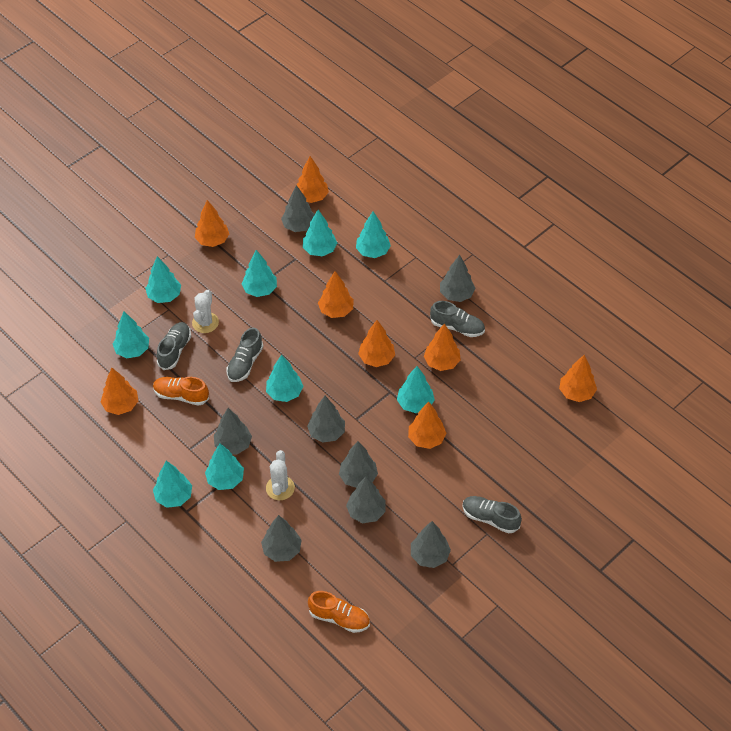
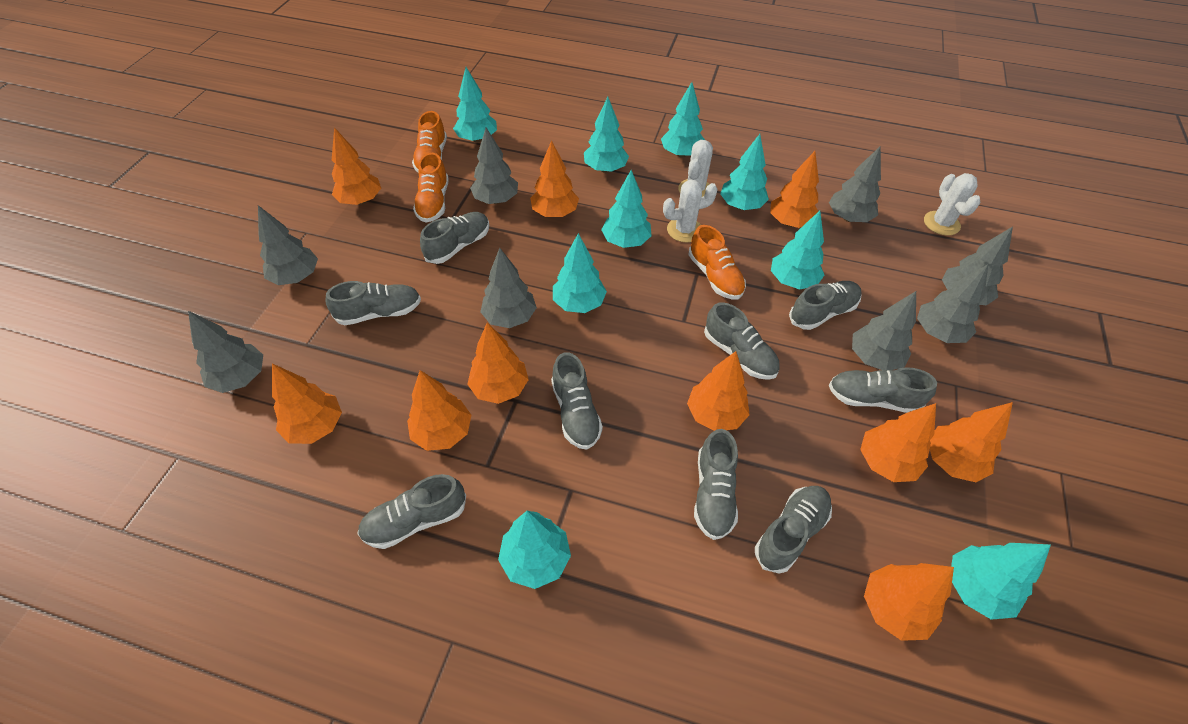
grey shoe: 4 -> 9
orange shoe: 2 -> 3
orange tree: 8 -> 10
white cactus: 2 -> 3

